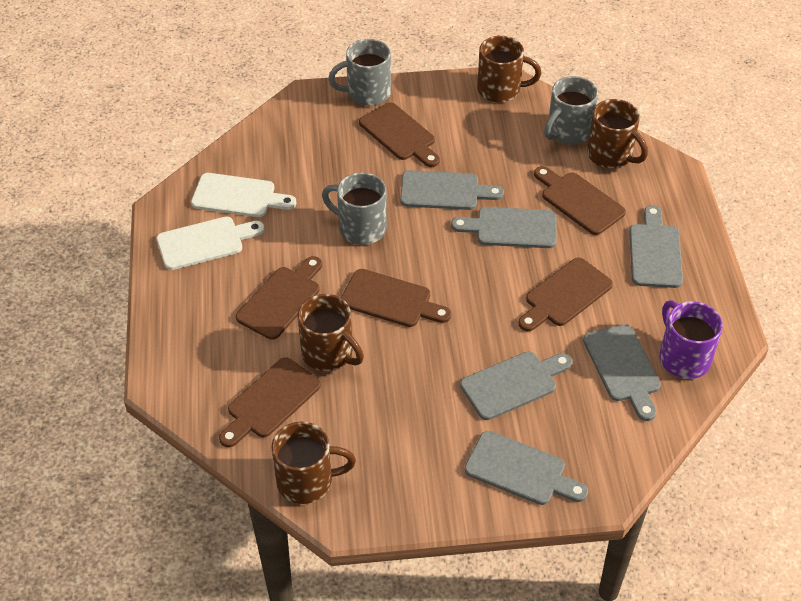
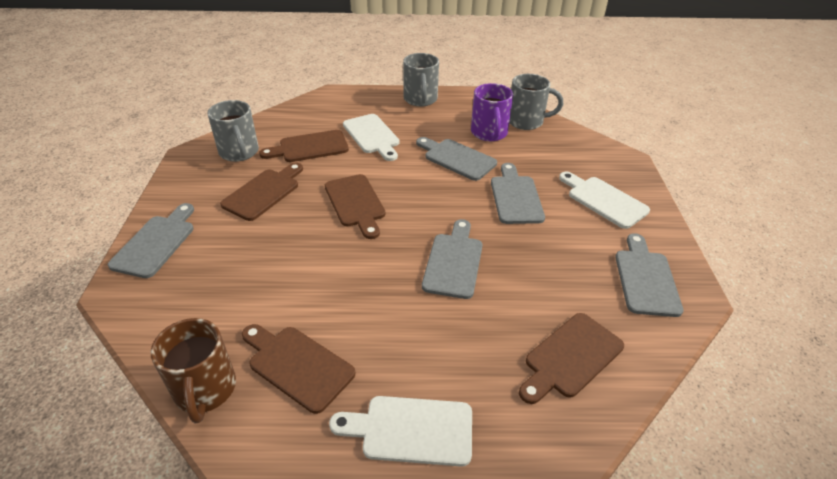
brown cutting board: 6 -> 5
brown mug: 4 -> 1
grey cutting board: 6 -> 5
white cutting board: 2 -> 3

